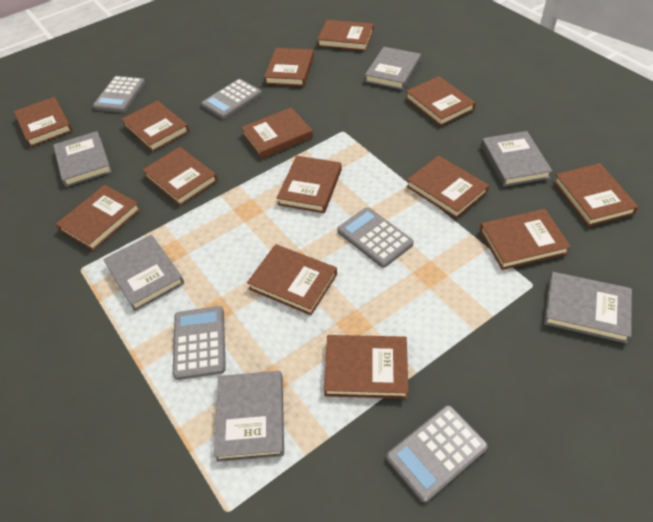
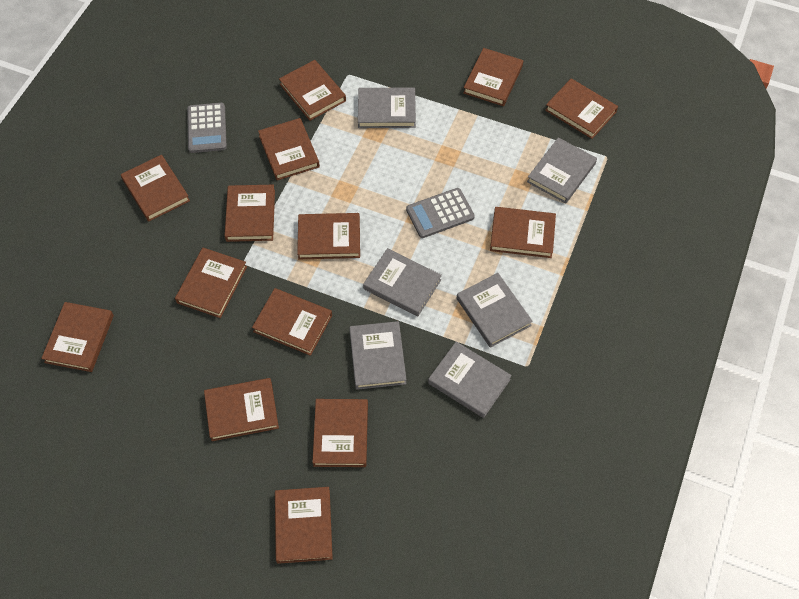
grey calculator: 5 -> 2

